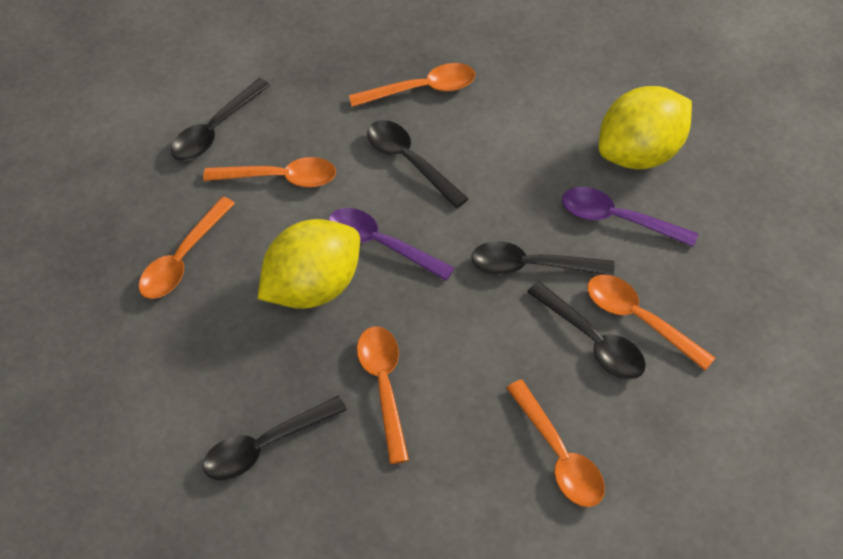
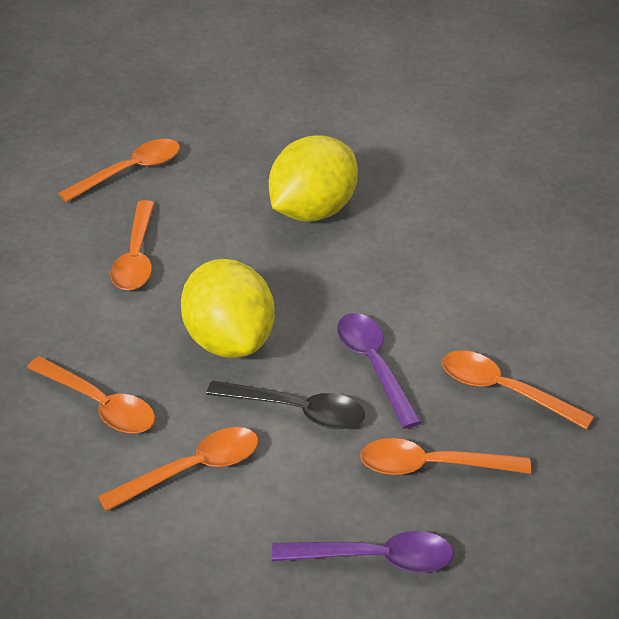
black spoon: 5 -> 1

